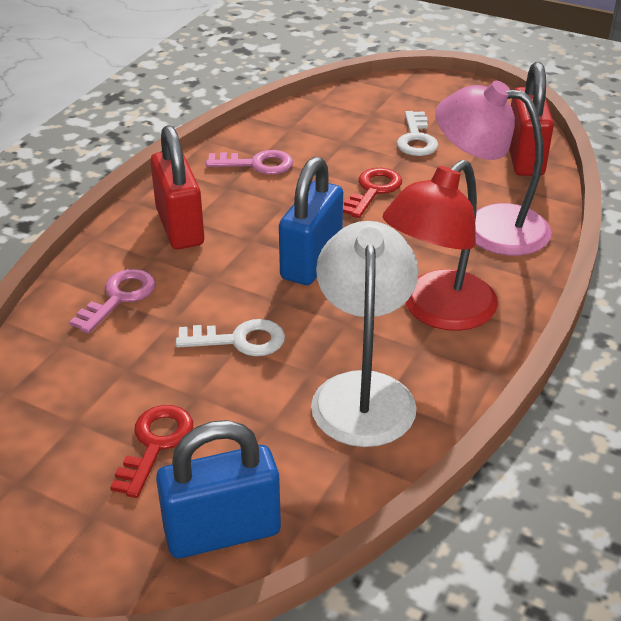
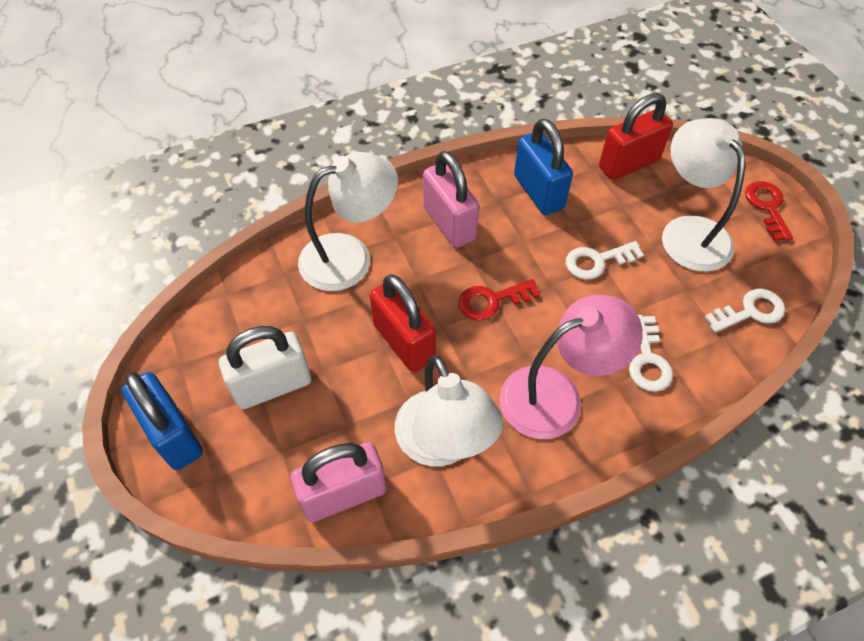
pink key: 2 -> 0
pink padlock: 0 -> 2
red lamp: 1 -> 0
white key: 2 -> 3
white lamp: 1 -> 3
white padlock: 0 -> 1

